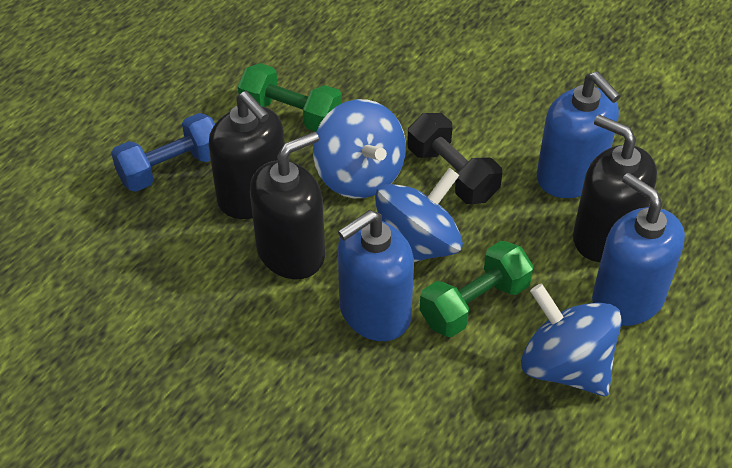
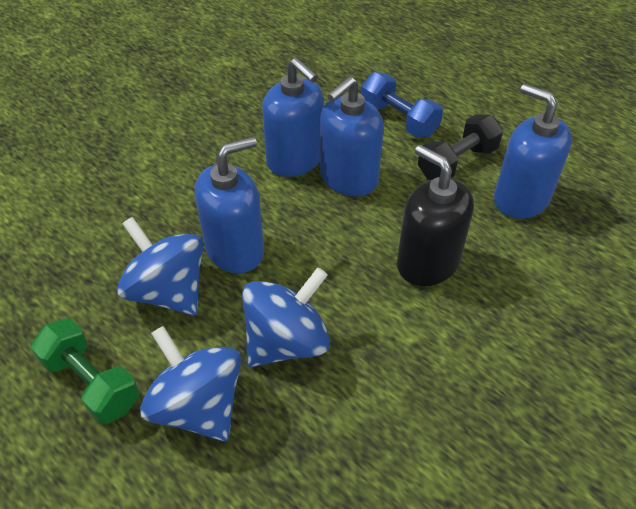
black soap dispenser: 3 -> 1
blue soap dispenser: 3 -> 4
green dumbbell: 2 -> 1

